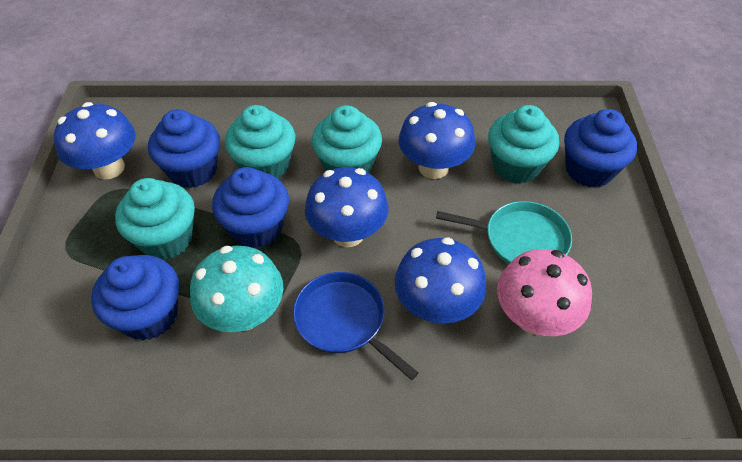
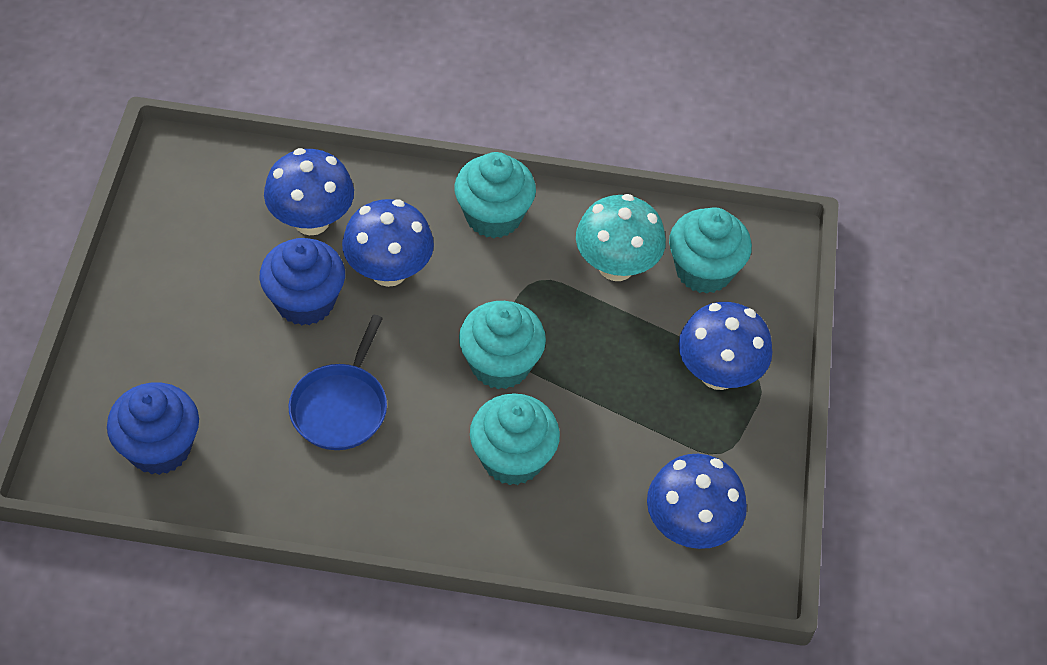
blue cupcake: 4 -> 2
pink mushroom: 1 -> 0
turquoise pan: 1 -> 0

